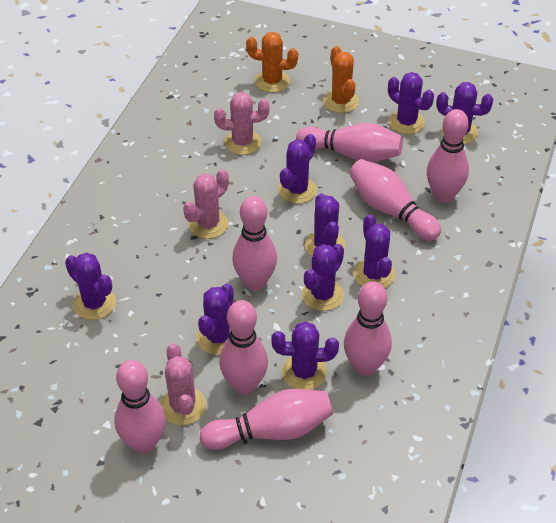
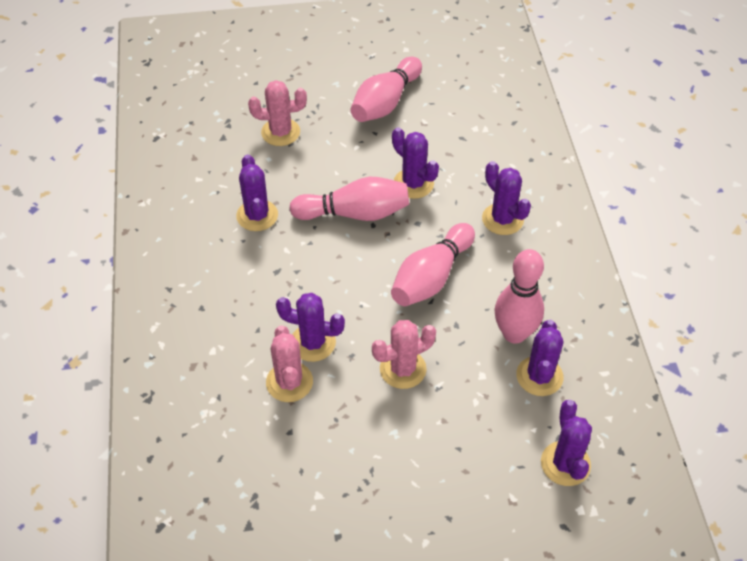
orange cactus: 2 -> 0
pink bowling pin: 8 -> 4
purple cactus: 9 -> 6

